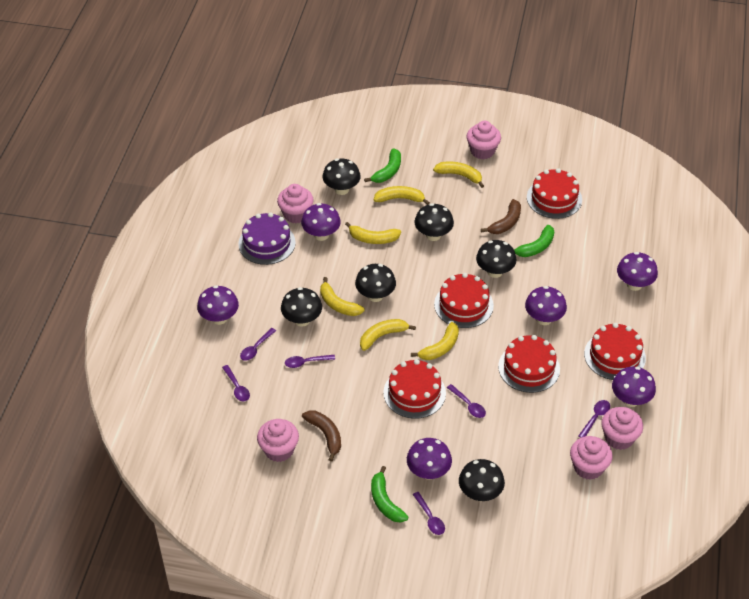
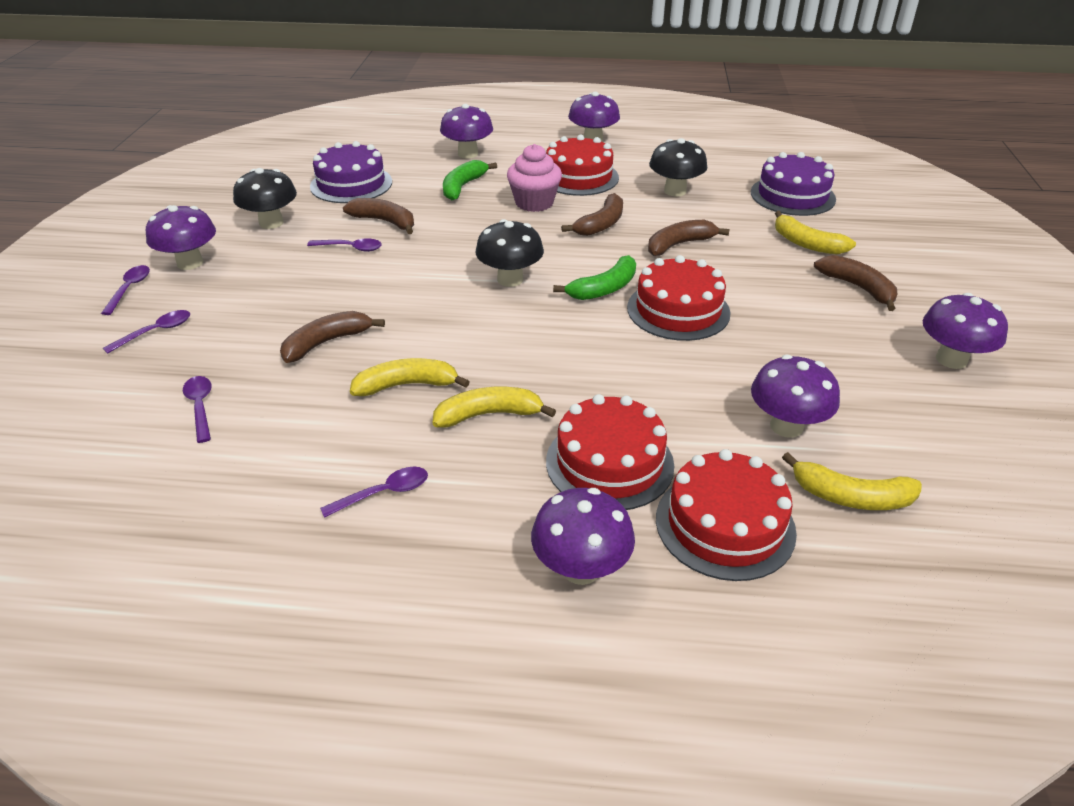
black mushroom: 6 -> 3
brown banana: 2 -> 5
green banana: 3 -> 2
pink cupcake: 5 -> 1
purple cake: 1 -> 2
purple spoon: 6 -> 5
red cake: 5 -> 4
yellow banana: 6 -> 4

